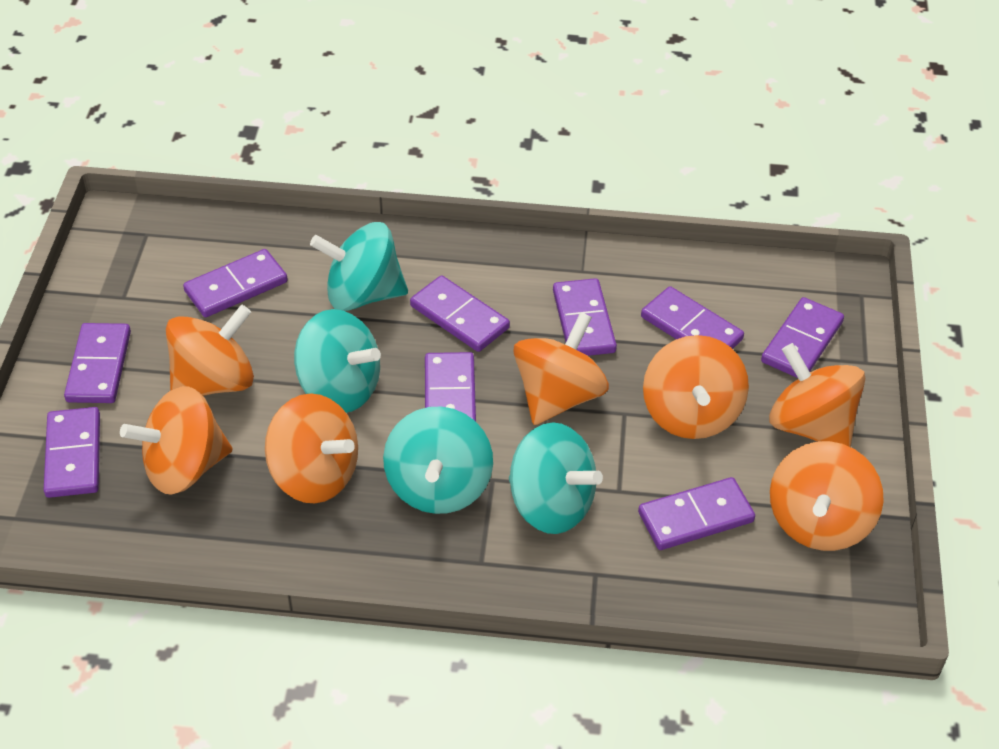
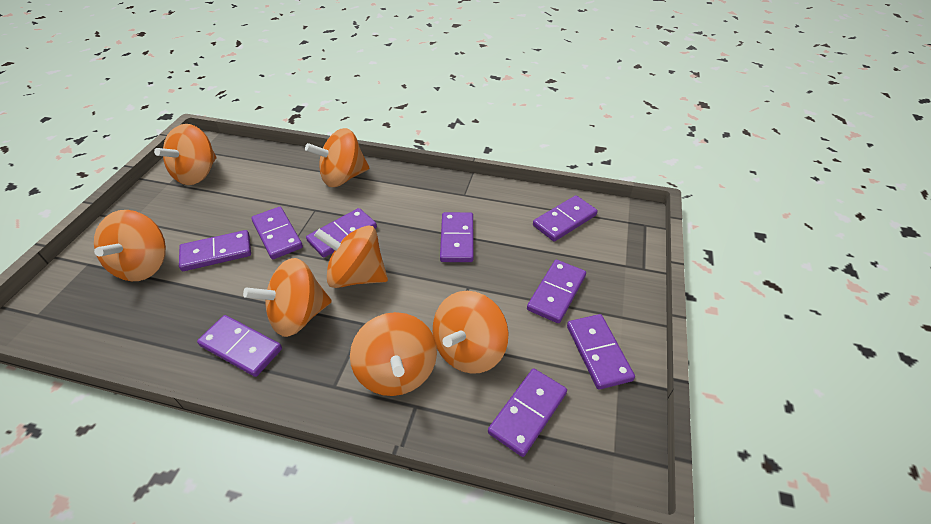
turquoise spinning top: 4 -> 0

